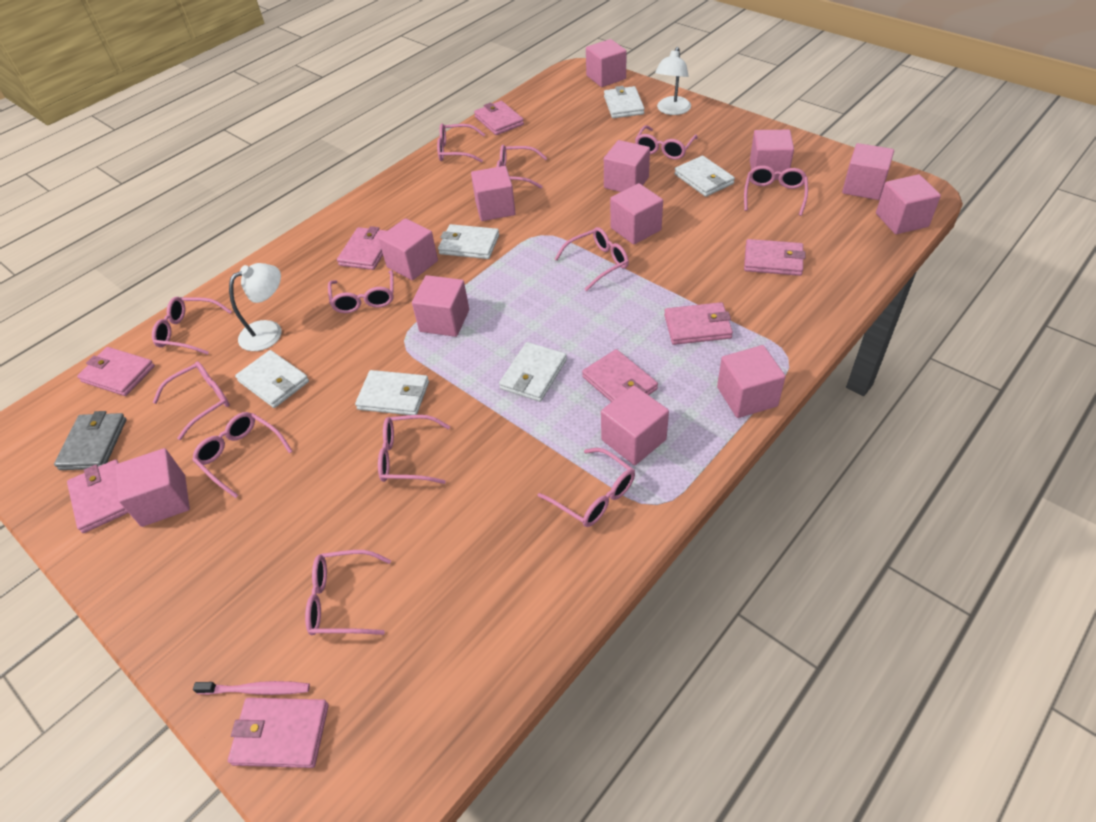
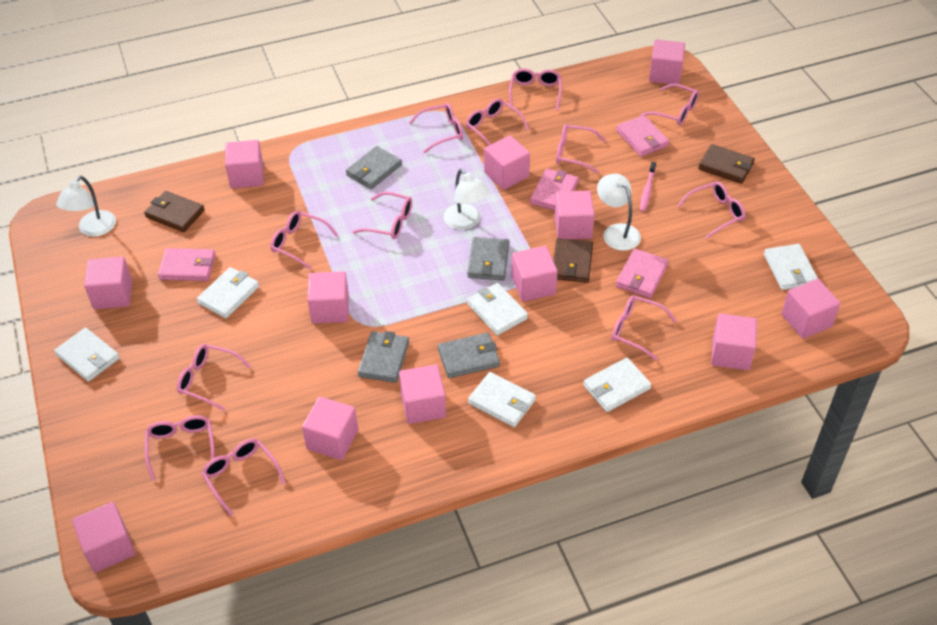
brown wallet: 0 -> 3
grey wallet: 1 -> 4
pink wallet: 8 -> 4
white lamp: 2 -> 3

